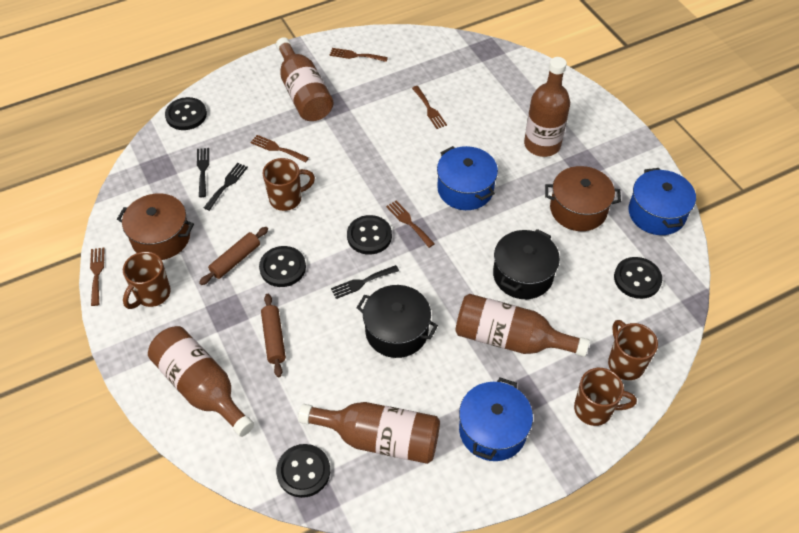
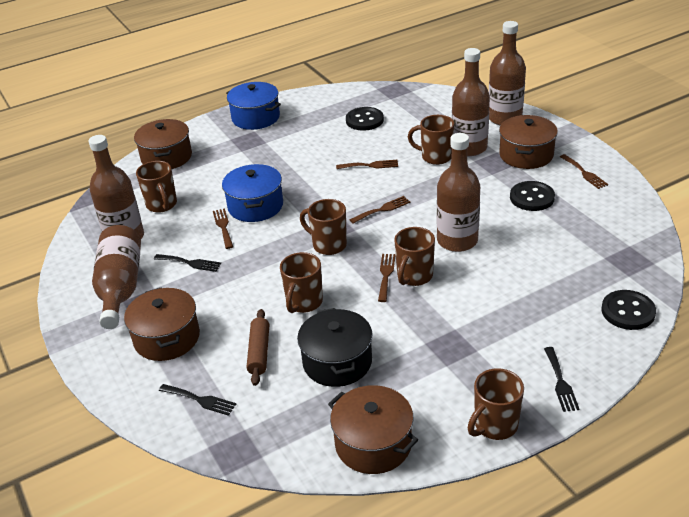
black button: 5 -> 3
black pot: 2 -> 1
blue pot: 3 -> 2
brown mug: 4 -> 6
brown pot: 2 -> 4
brown rolling pin: 2 -> 1

